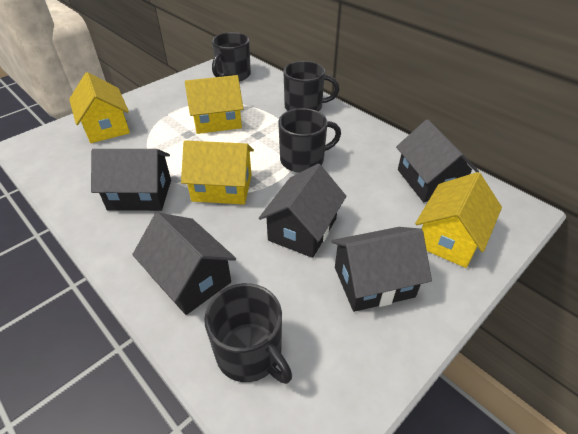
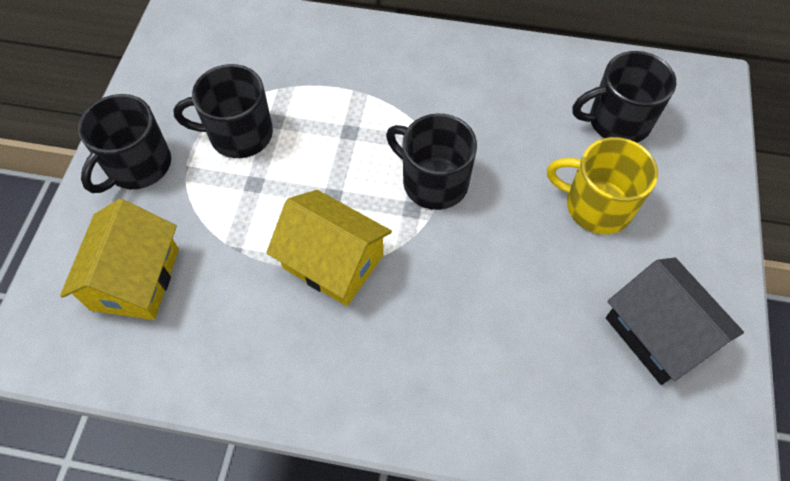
black house: 5 -> 1
yellow house: 4 -> 2
yellow mug: 0 -> 1

